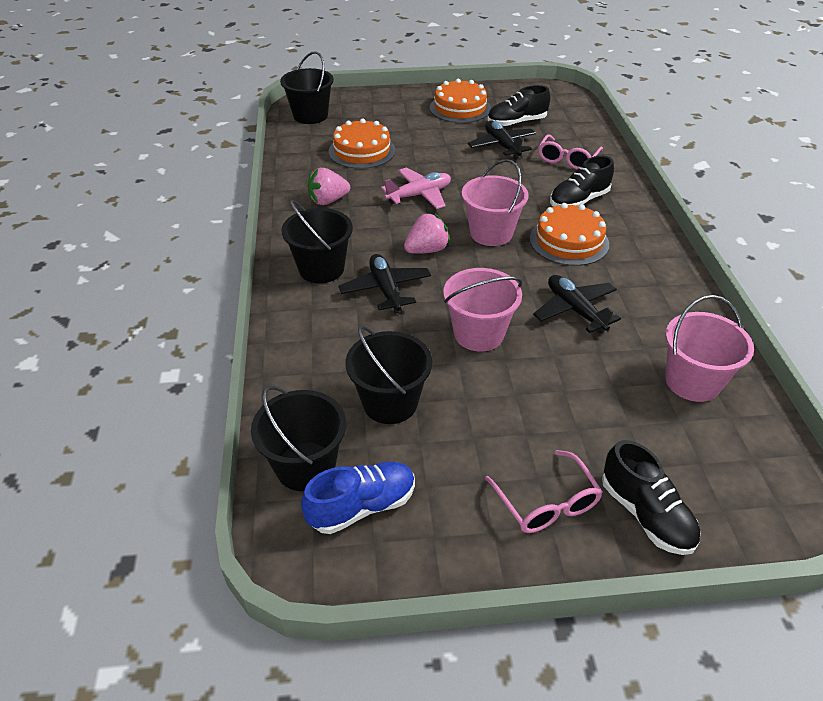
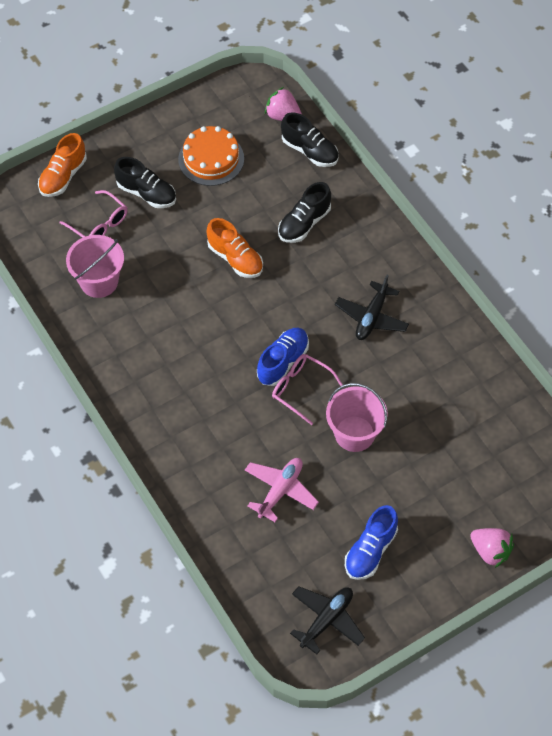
black bucket: 4 -> 0
black plane: 3 -> 2
blue shoe: 1 -> 2
orange cake: 3 -> 1
orange shoe: 0 -> 2
pink bucket: 3 -> 2

